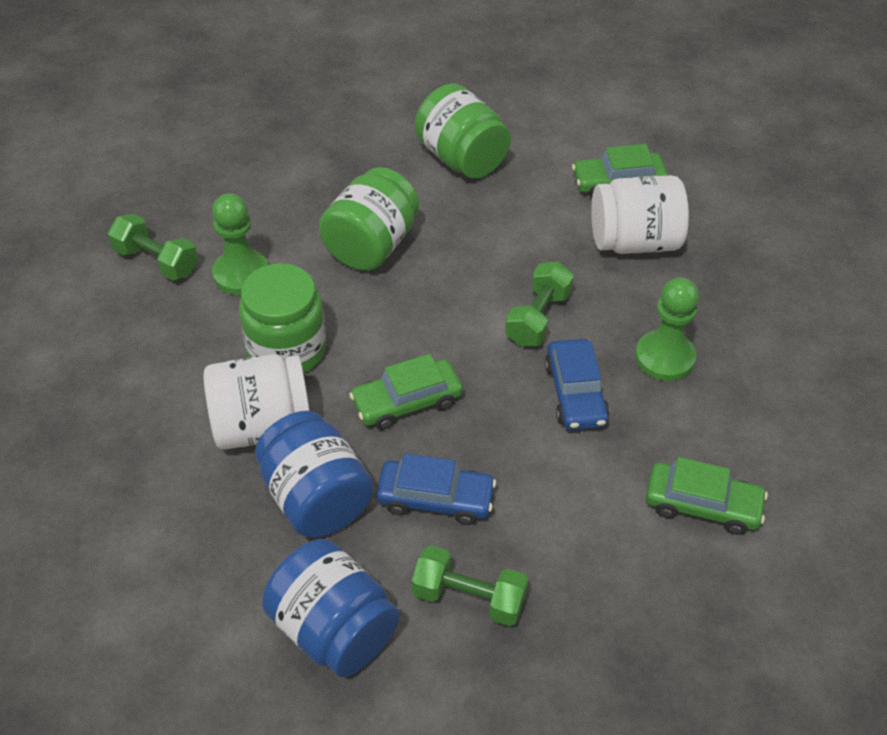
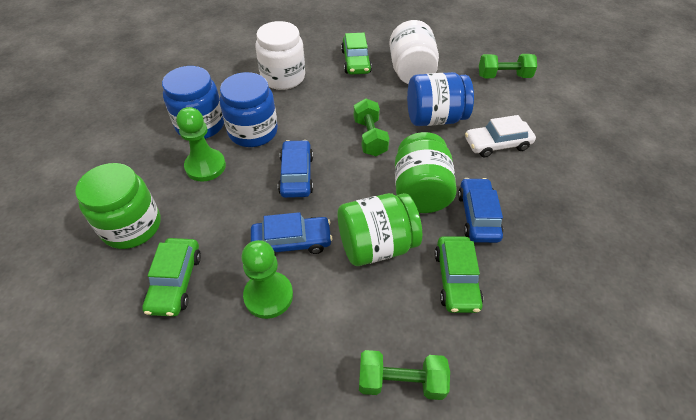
blue car: 2 -> 3
blue jar: 2 -> 3
white car: 0 -> 1

